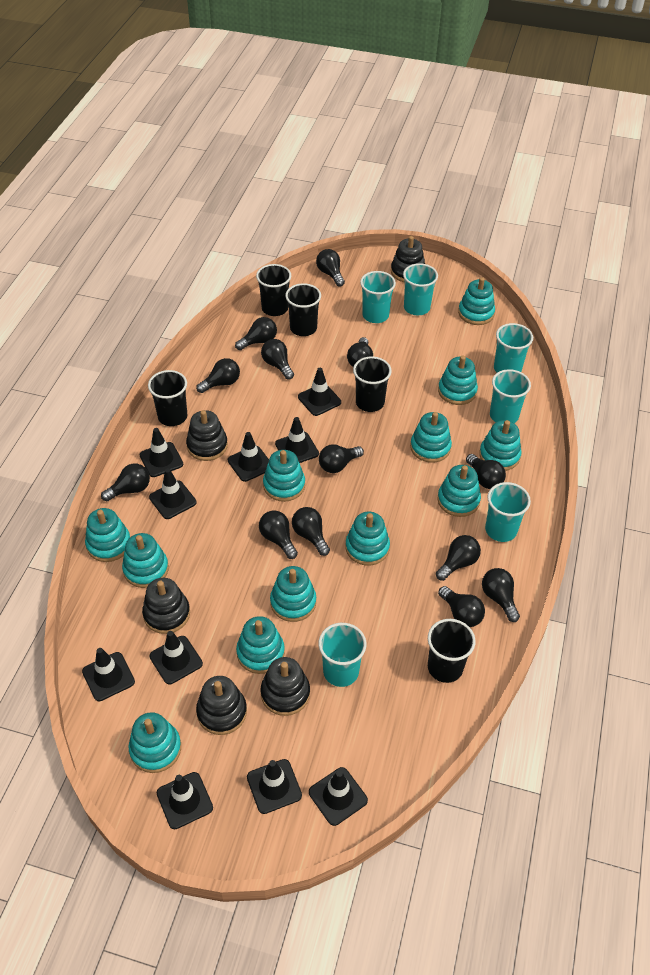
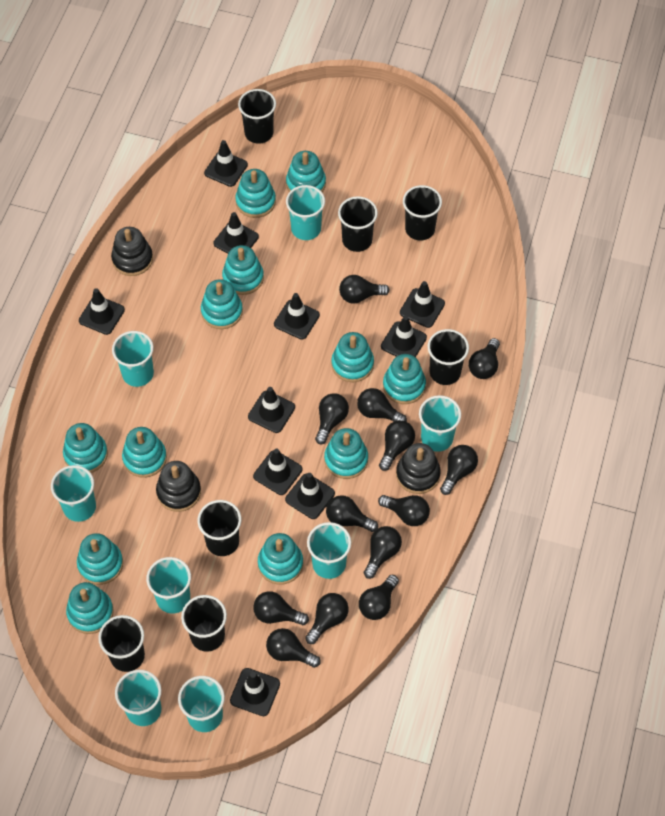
black cup: 5 -> 7
black stacking toy: 5 -> 3
turquoise cup: 6 -> 8

